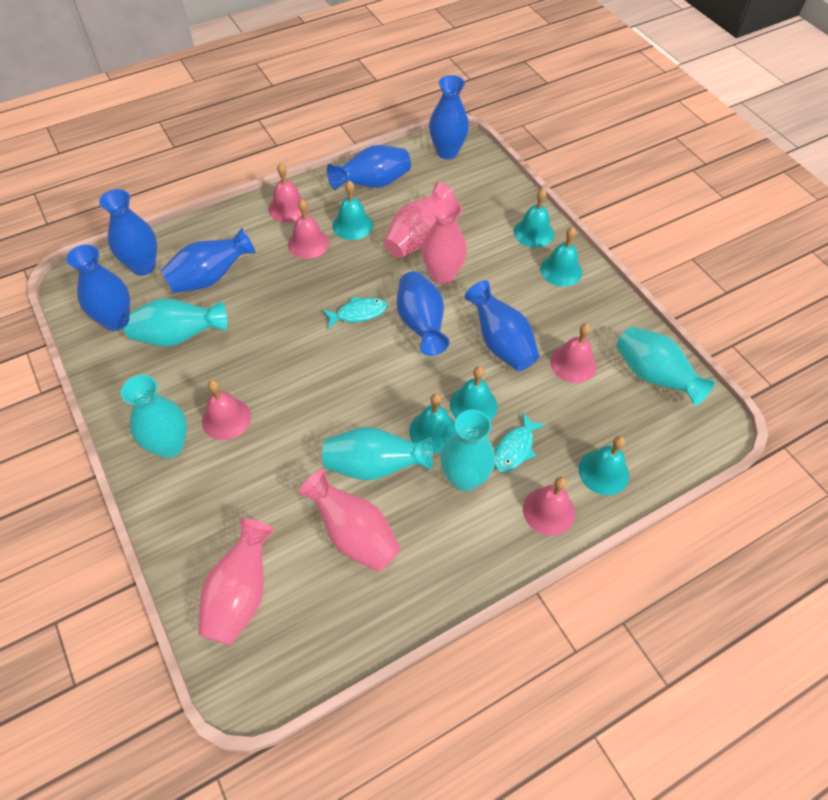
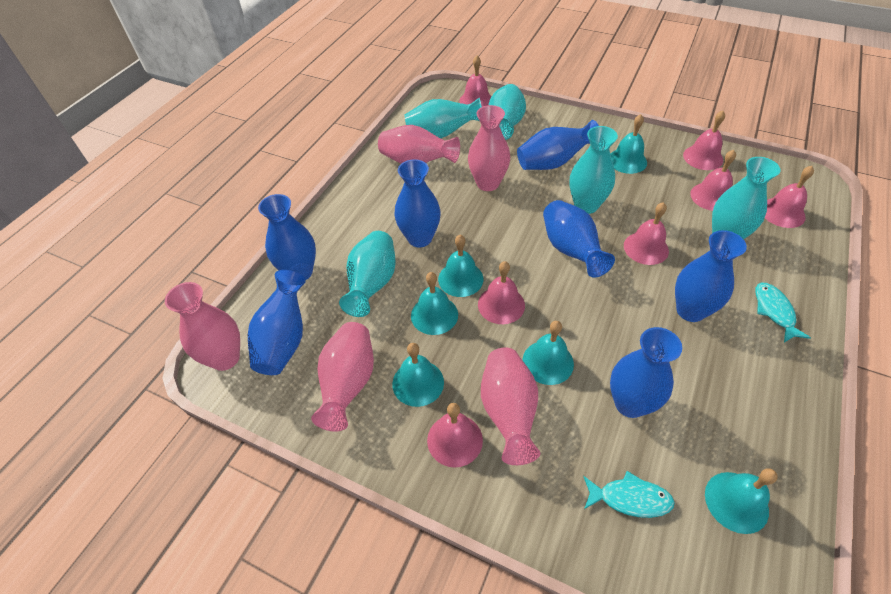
pink bell: 5 -> 7
pink vase: 4 -> 5

